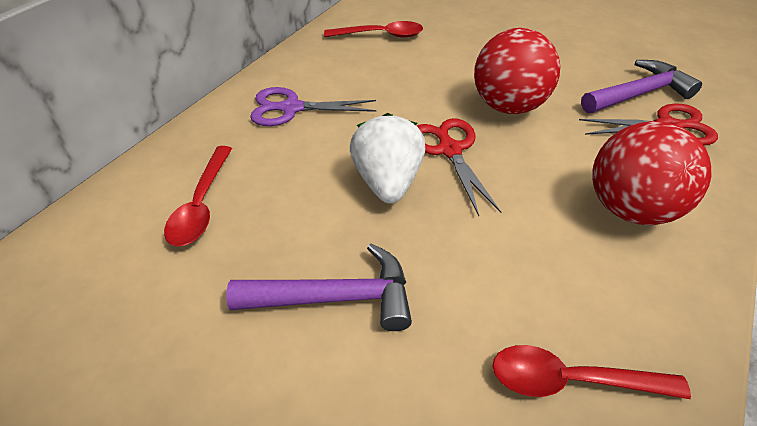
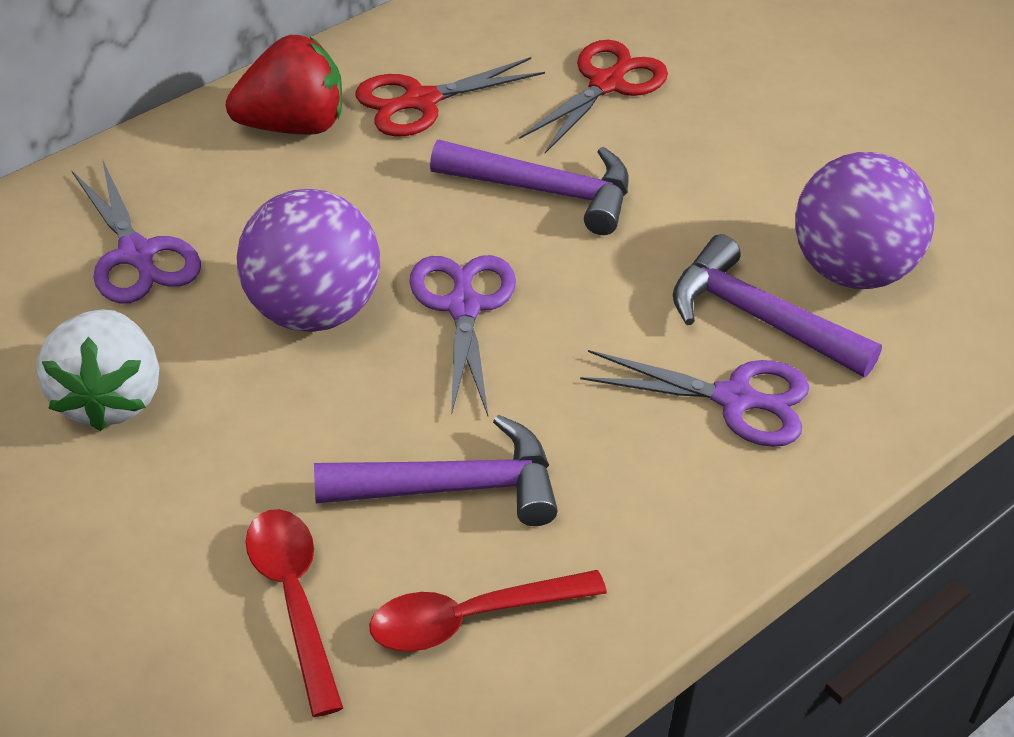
purple ball: 0 -> 2
purple hammer: 2 -> 3
purple scissors: 1 -> 3
red ball: 2 -> 0
red spoon: 3 -> 2
red strawberry: 0 -> 1

